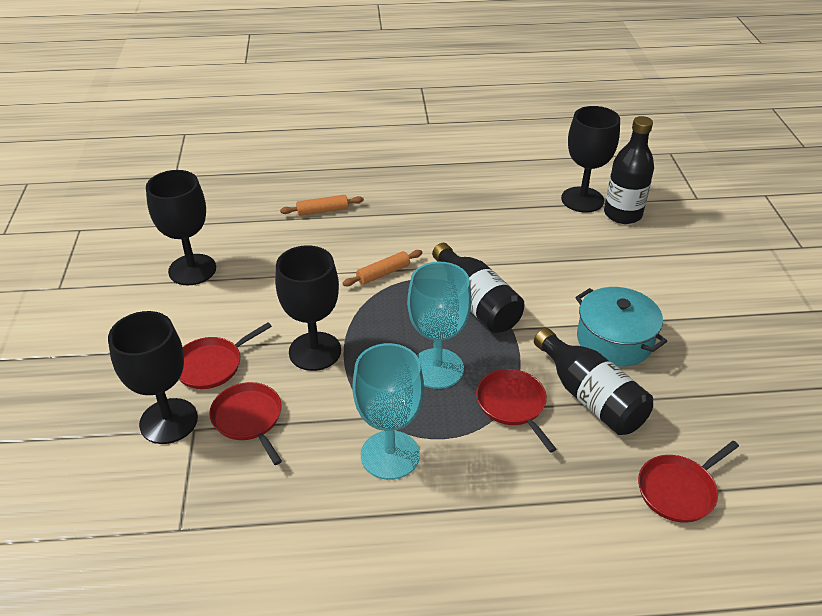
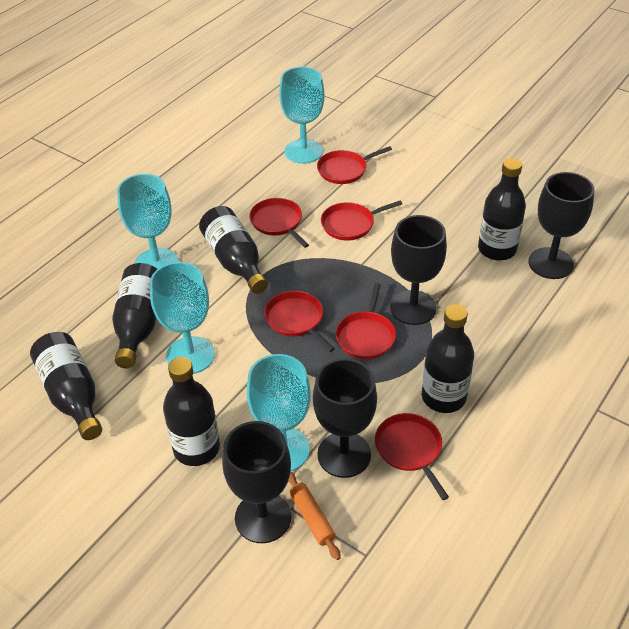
black bottle: 3 -> 6
orange rolling pin: 2 -> 1
red pan: 4 -> 6
turquoise goblet: 2 -> 4
turquoise pot: 1 -> 0

